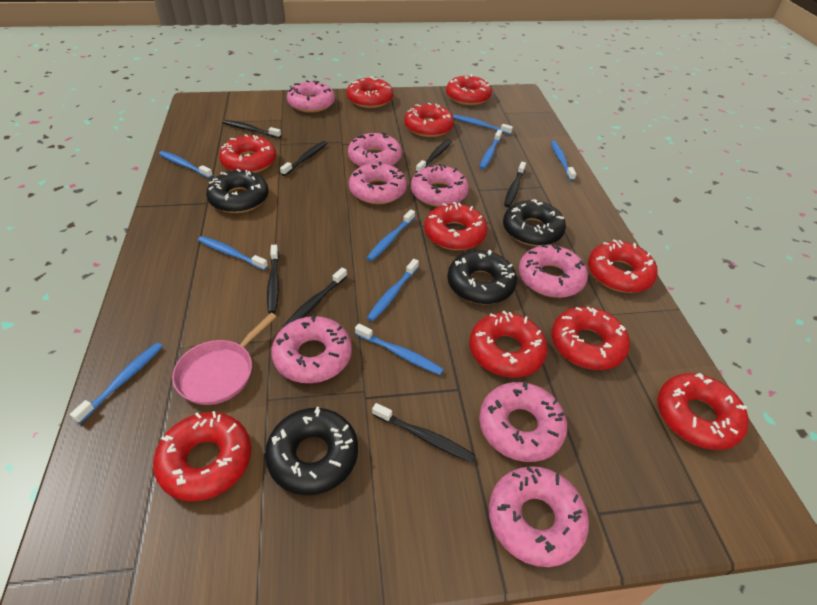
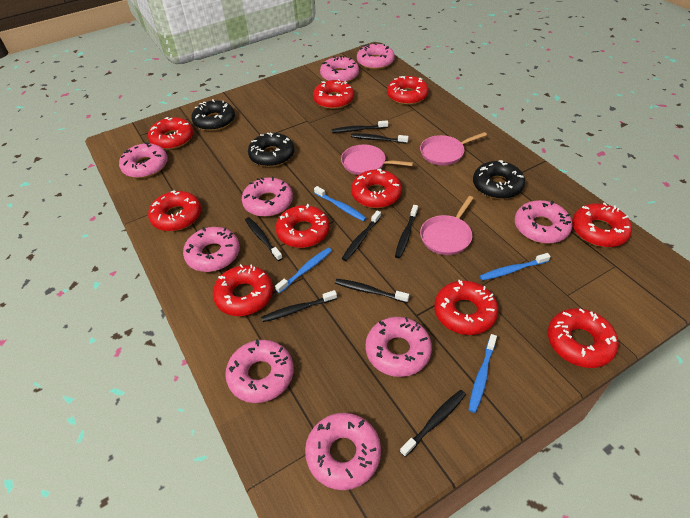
black donut: 4 -> 3
black toothbrush: 7 -> 8
blue toothbrush: 9 -> 4
pink donut: 8 -> 9
pink pan: 1 -> 3

